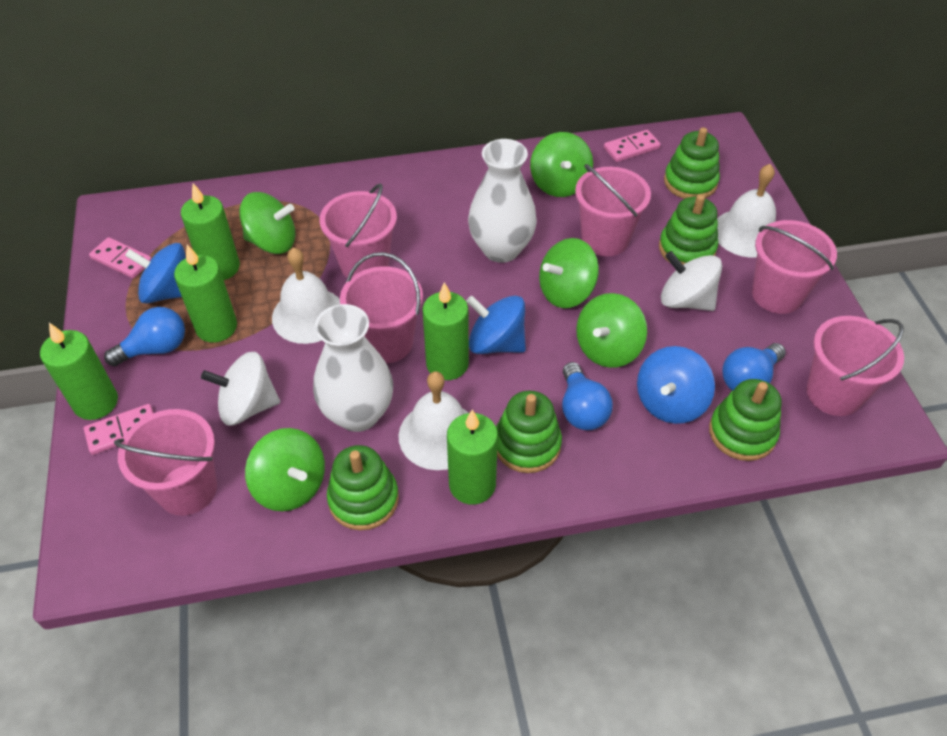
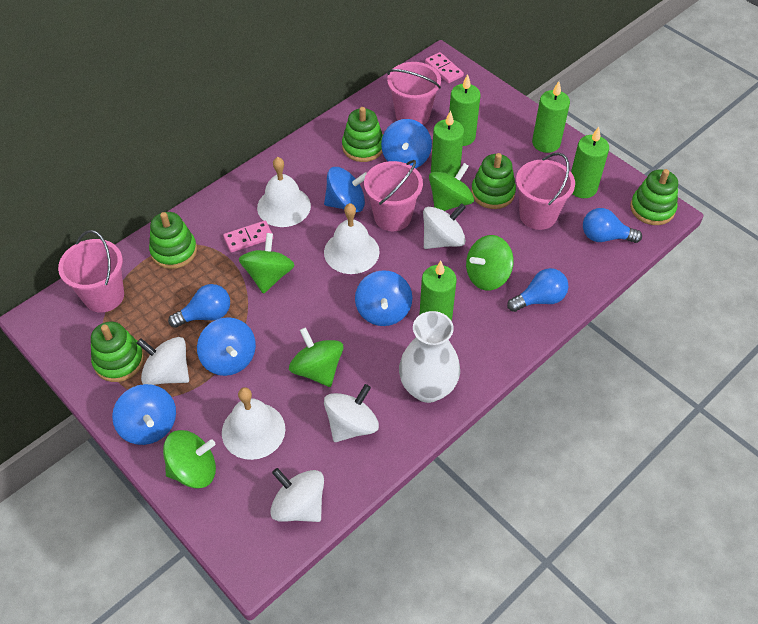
blue spinning top: 3 -> 5
pink bucket: 6 -> 4
pink domino: 3 -> 2
white spinning top: 2 -> 4
white vase: 2 -> 1

